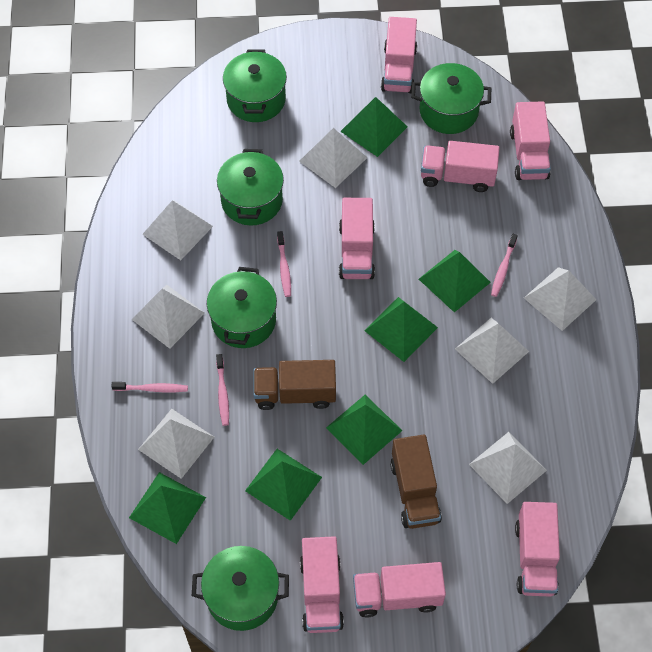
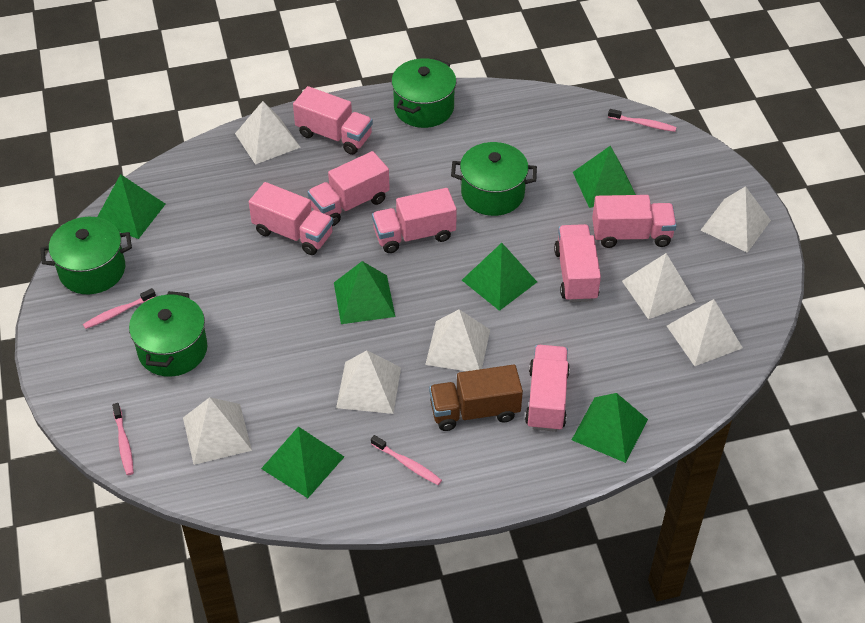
brown truck: 2 -> 1
green pot: 5 -> 4

